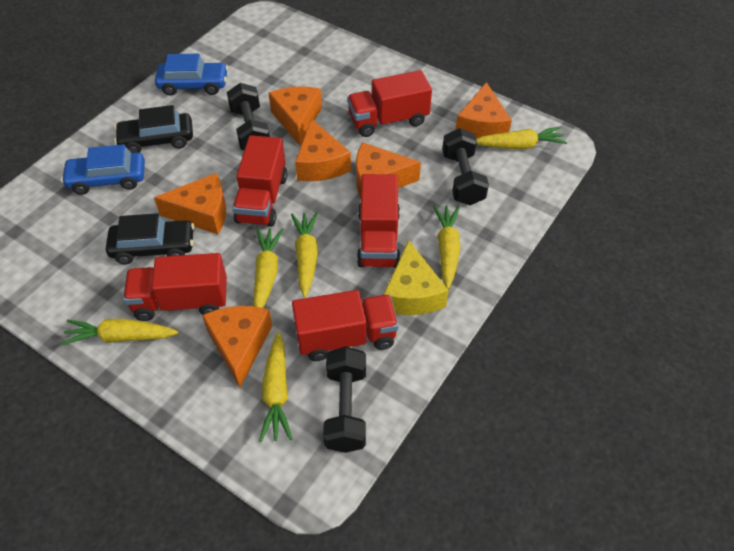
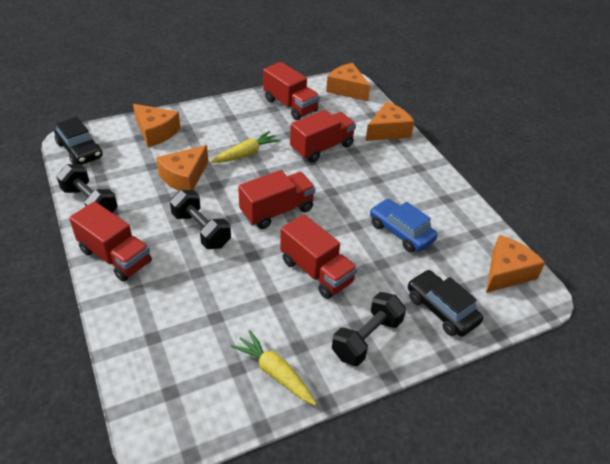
blue car: 2 -> 1
orange cheese: 6 -> 5
yellow carrot: 6 -> 2
yellow cheese: 1 -> 0

